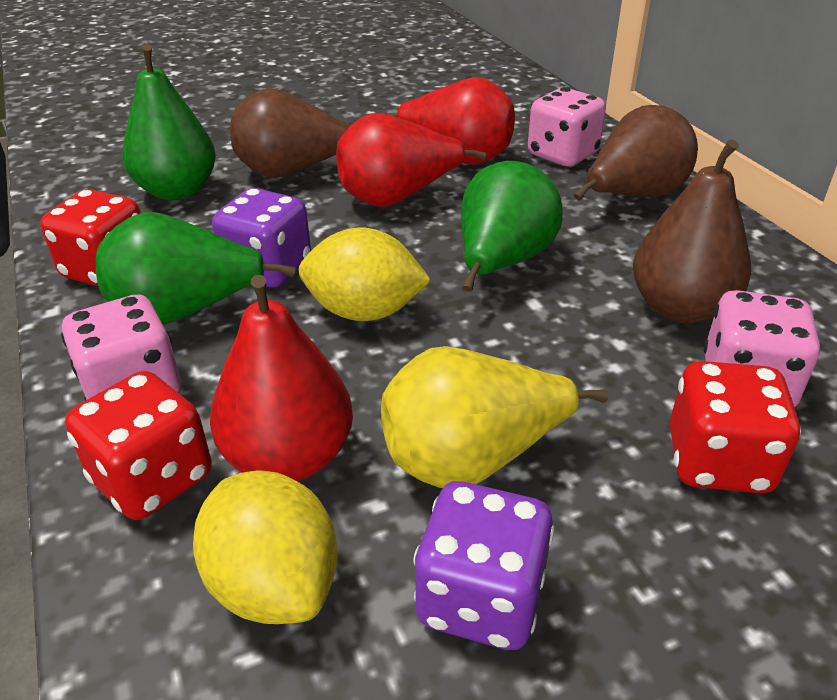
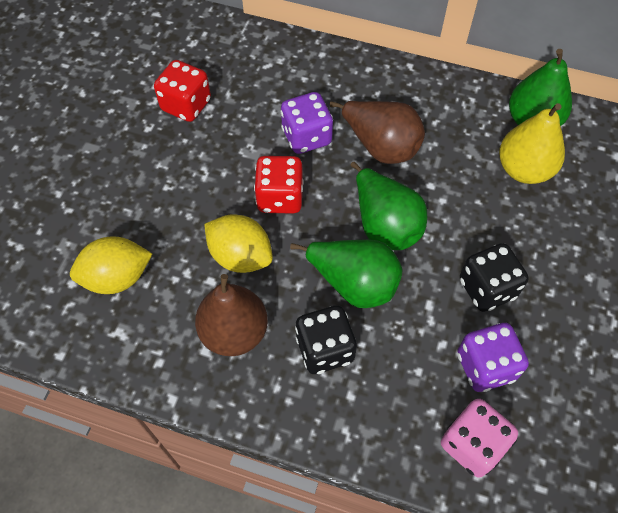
black dice: 0 -> 2
brown pear: 3 -> 2
pink dice: 3 -> 1
red dice: 3 -> 2
red pear: 3 -> 0

